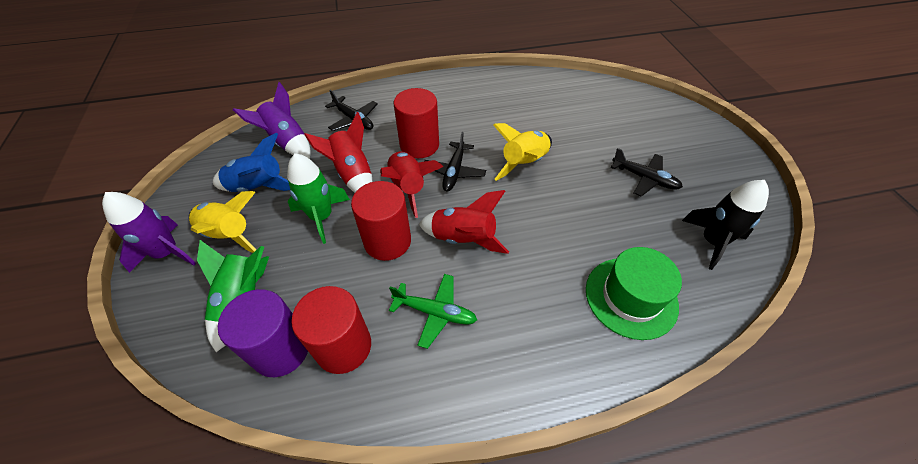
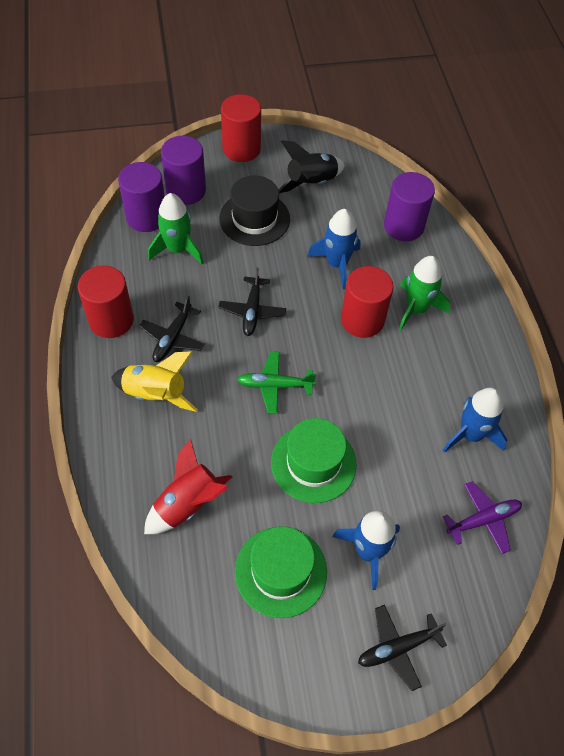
black hat: 0 -> 1
blue rocket: 1 -> 3
green hat: 1 -> 2
purple cylinder: 1 -> 3
purple plane: 0 -> 1
purple rocket: 2 -> 0
red rocket: 3 -> 1
yellow rocket: 2 -> 1

